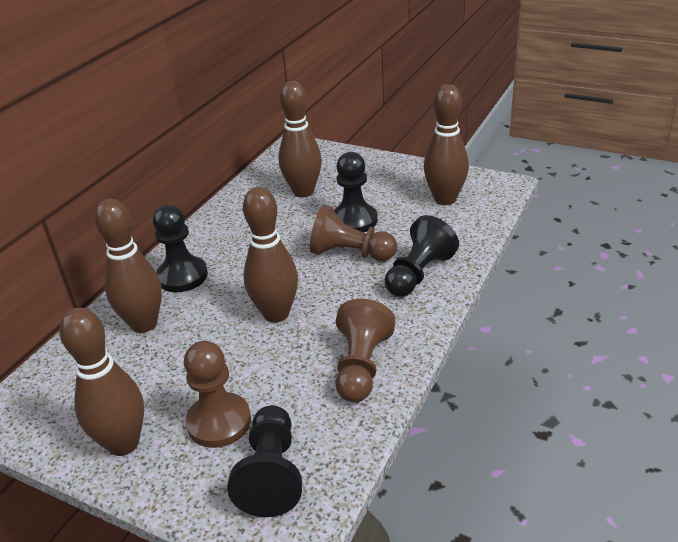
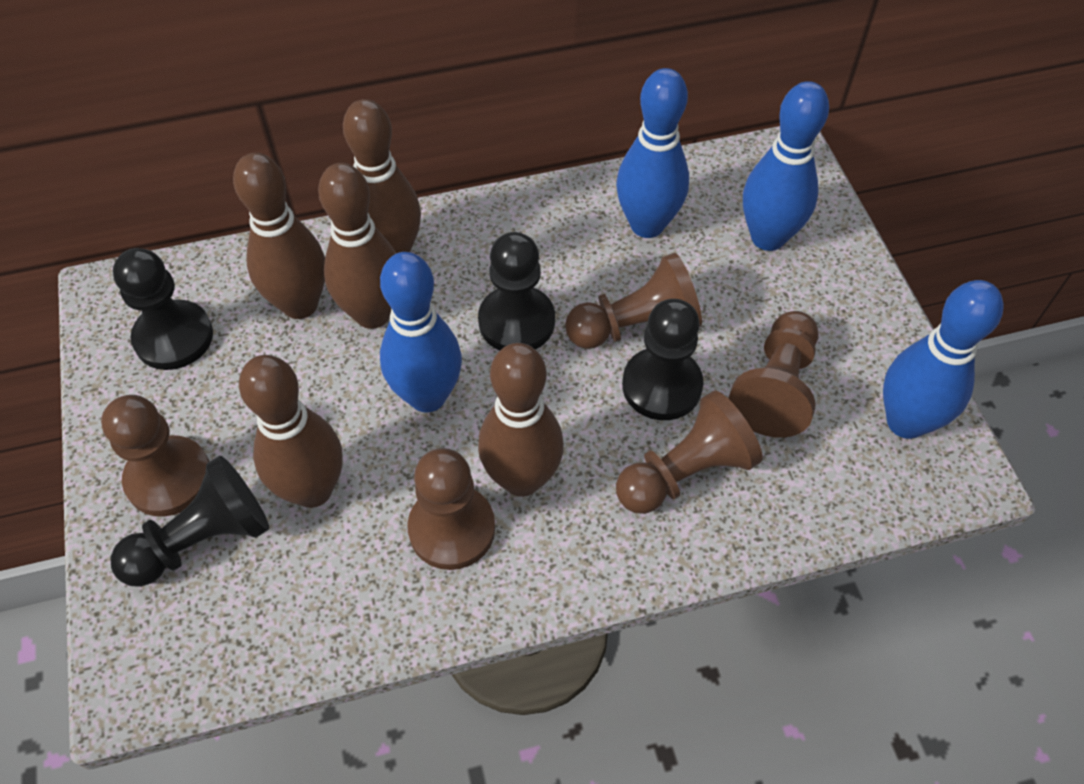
blue bowling pin: 0 -> 4
brown pawn: 3 -> 5

